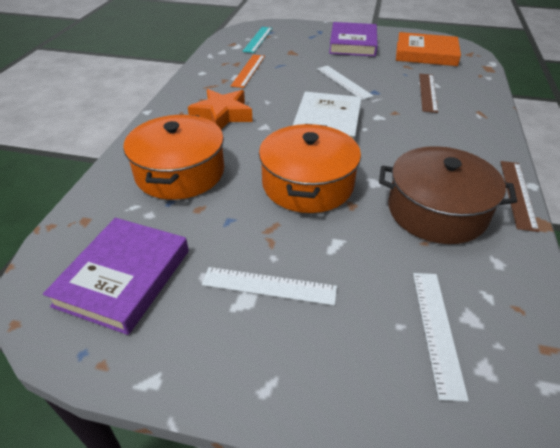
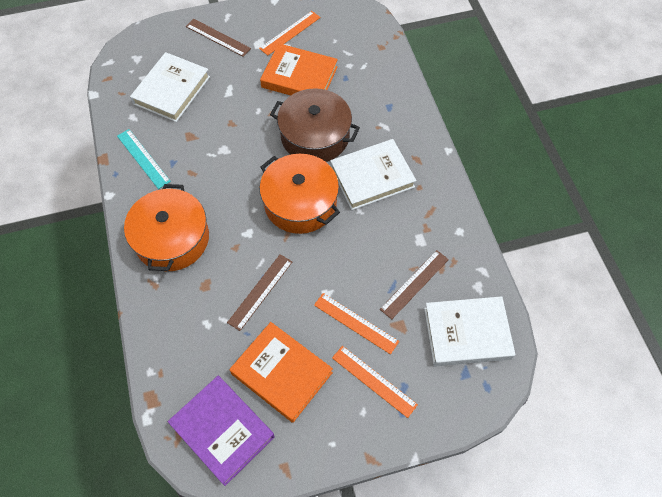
brown ruler: 2 -> 3
orange book: 1 -> 2
orange ruler: 1 -> 3
orange star: 1 -> 0
purple book: 2 -> 1
white book: 1 -> 3
white ruler: 3 -> 0

